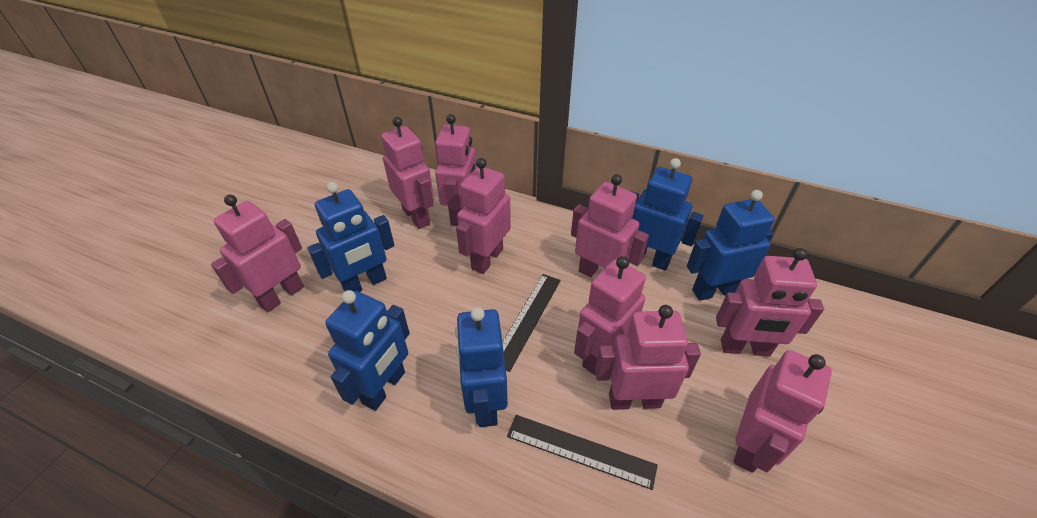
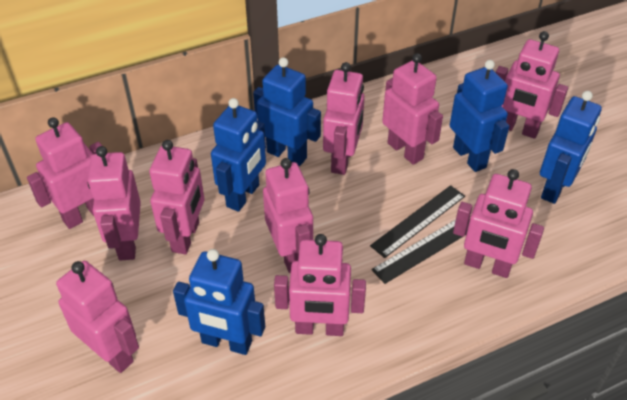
pink robot: 9 -> 10

